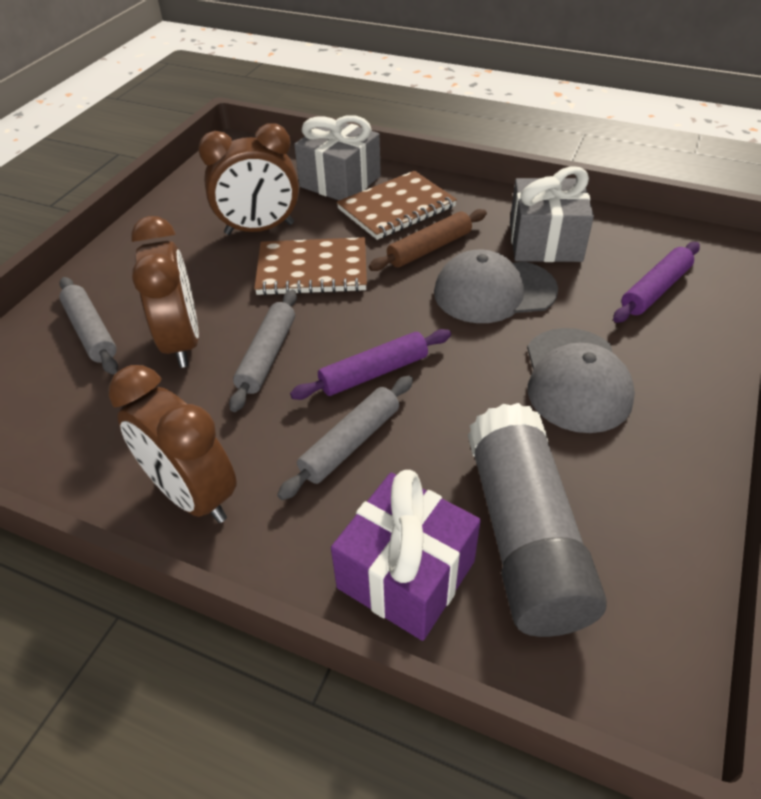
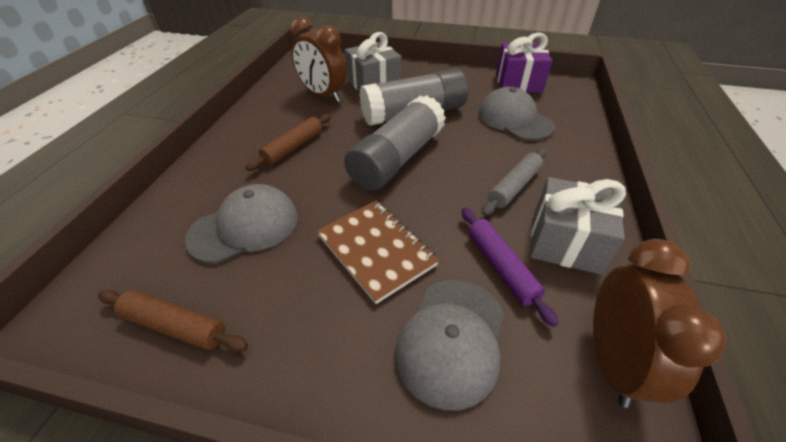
brown clock: 3 -> 2
brown notebook: 2 -> 1
brown rolling pin: 1 -> 2
grey cap: 2 -> 3
grey glue stick: 1 -> 2
grey rolling pin: 3 -> 1
purple rolling pin: 2 -> 1

